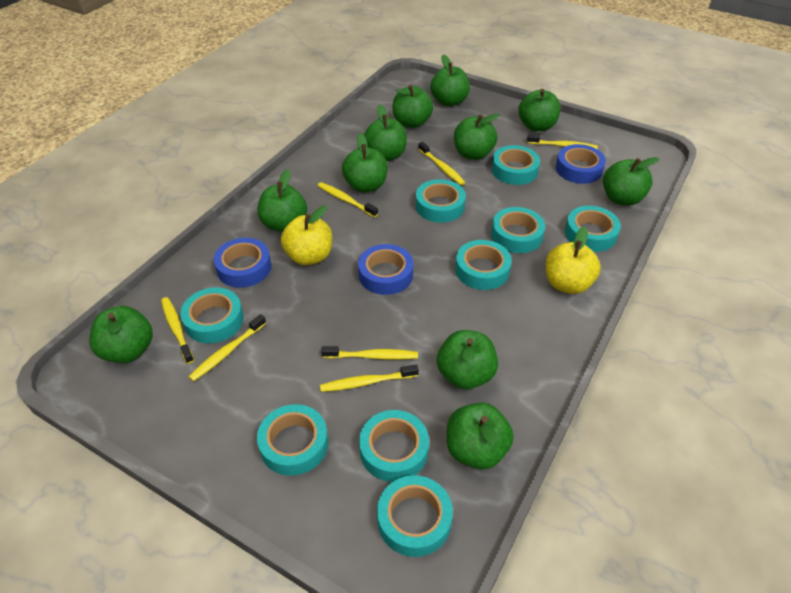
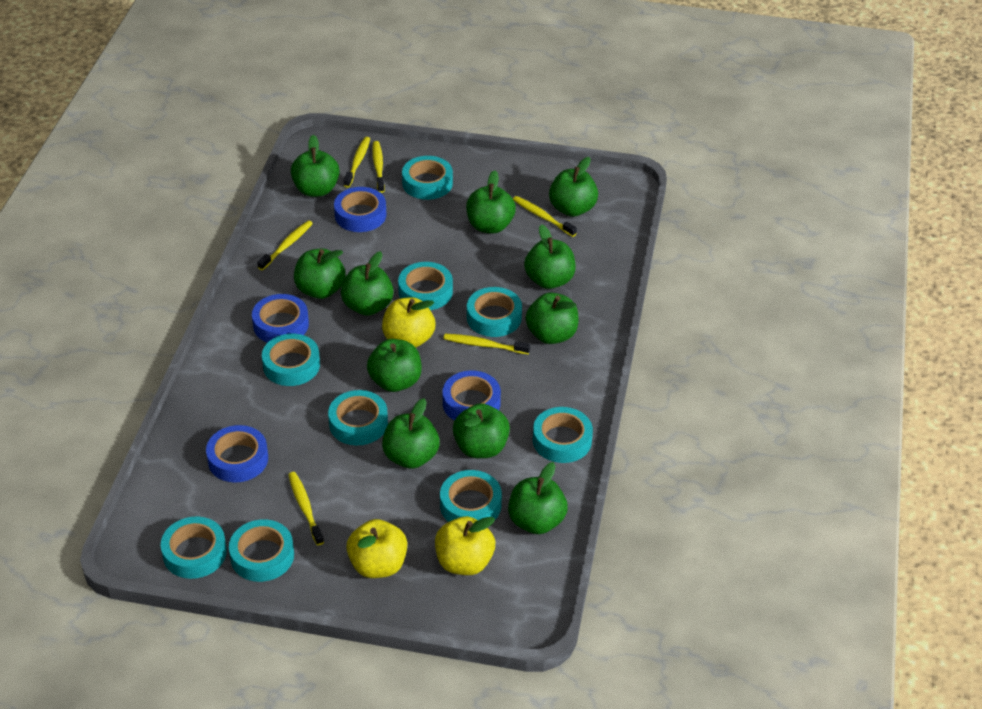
blue tape: 3 -> 4
yellow apple: 2 -> 3
yellow toothbrush: 7 -> 6

